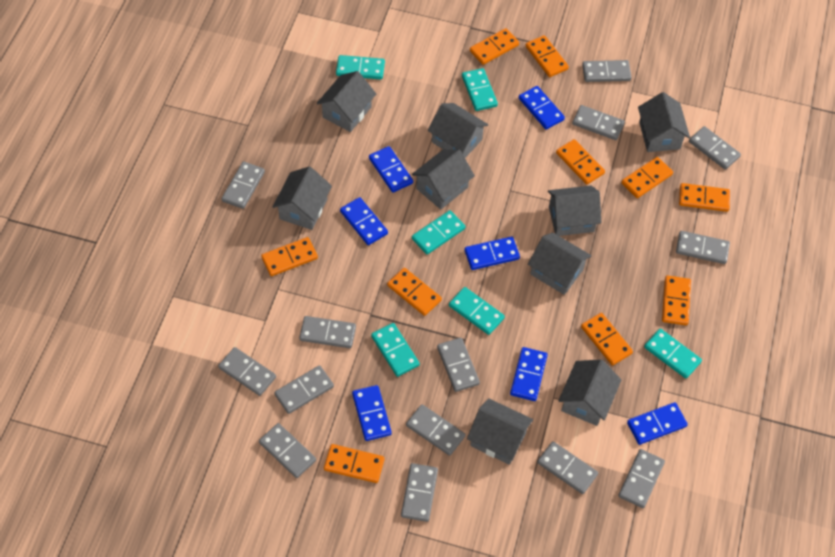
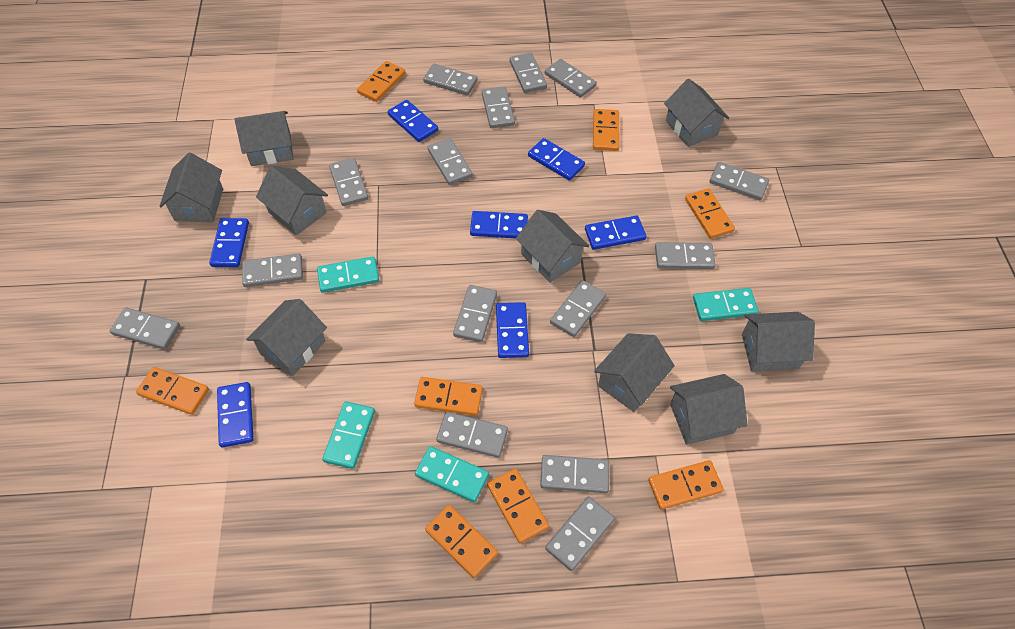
grey domino: 14 -> 15
orange domino: 10 -> 8
turquoise domino: 6 -> 4

